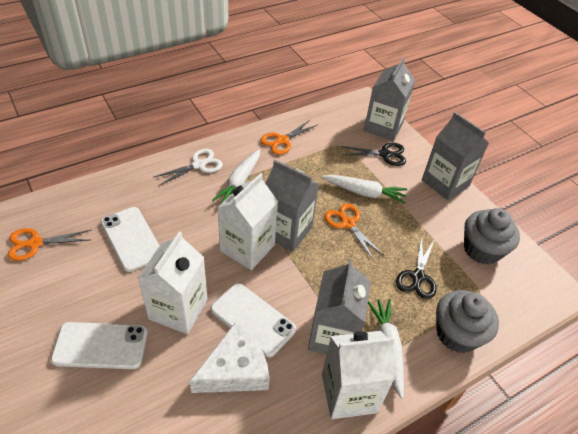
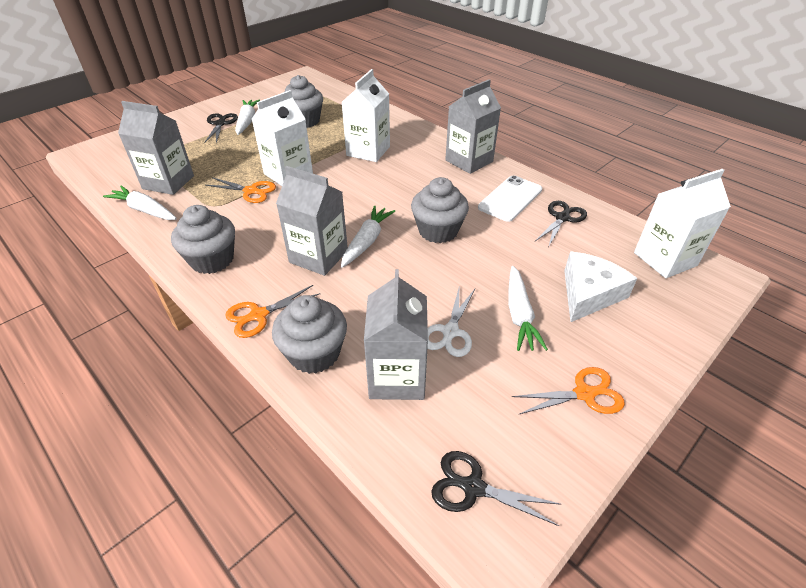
black scissors: 2 -> 3
grey cupcake: 2 -> 4
white carrot: 3 -> 4
white phone: 3 -> 1

